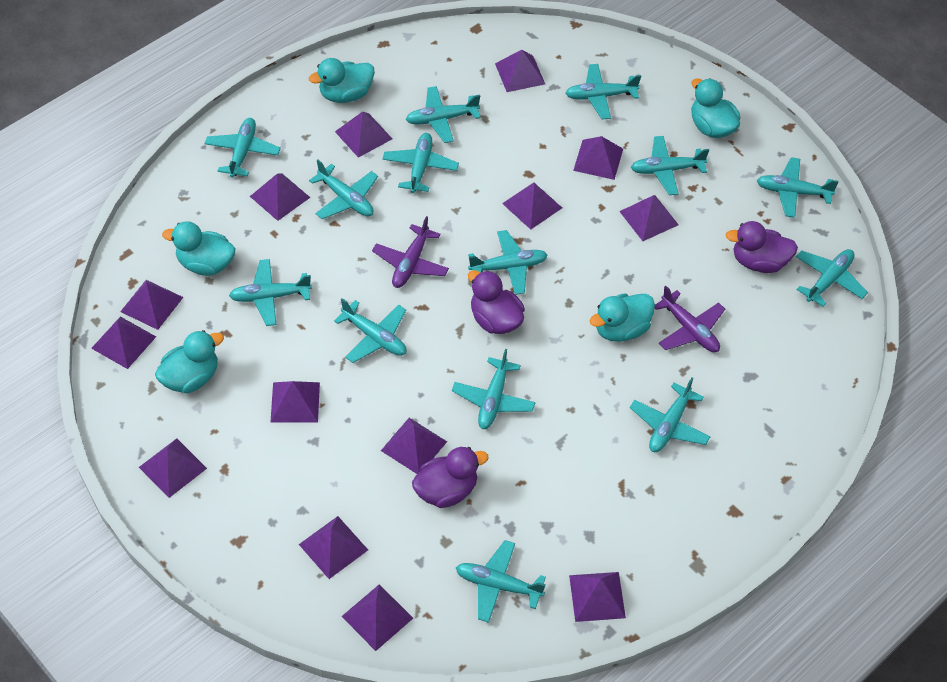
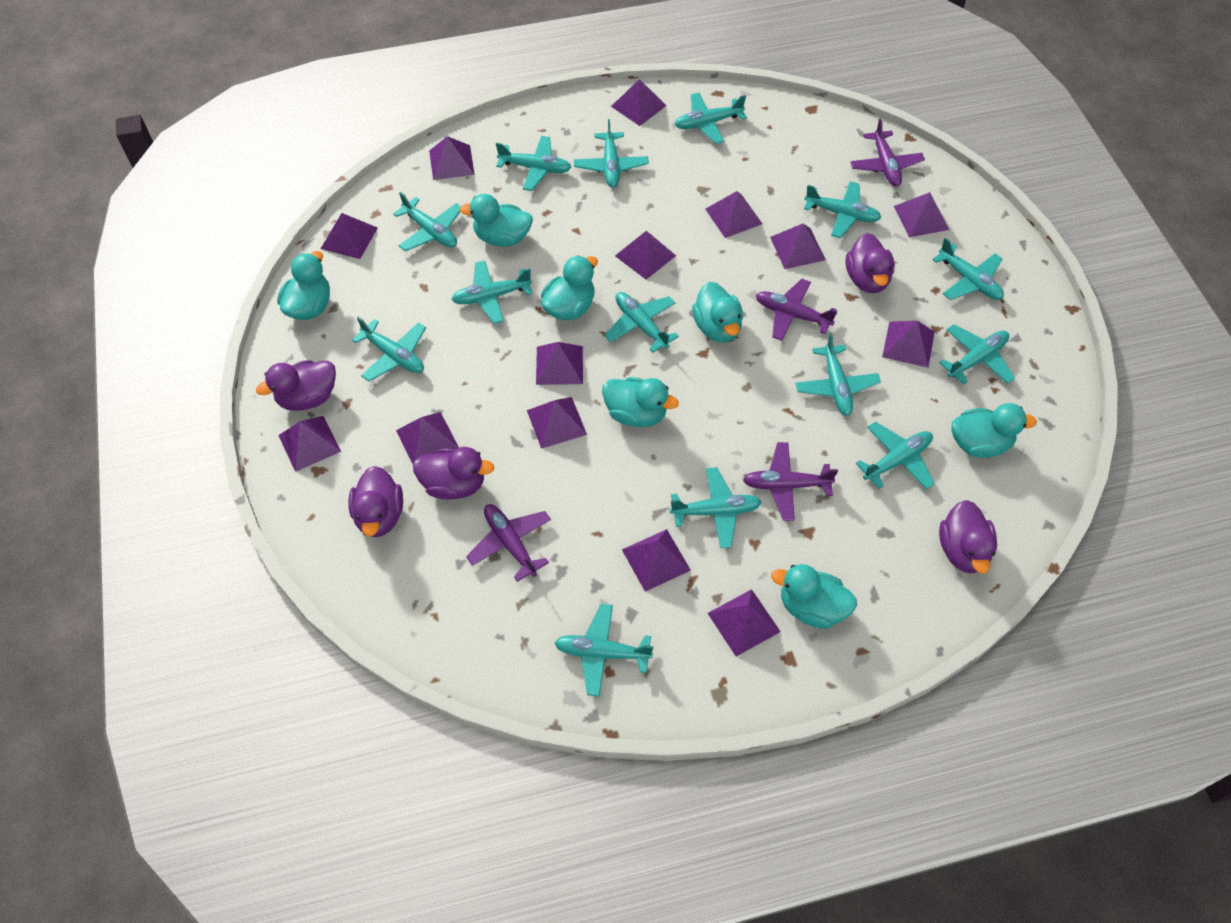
purple duck: 3 -> 5
purple plane: 2 -> 4
turquoise duck: 5 -> 7

